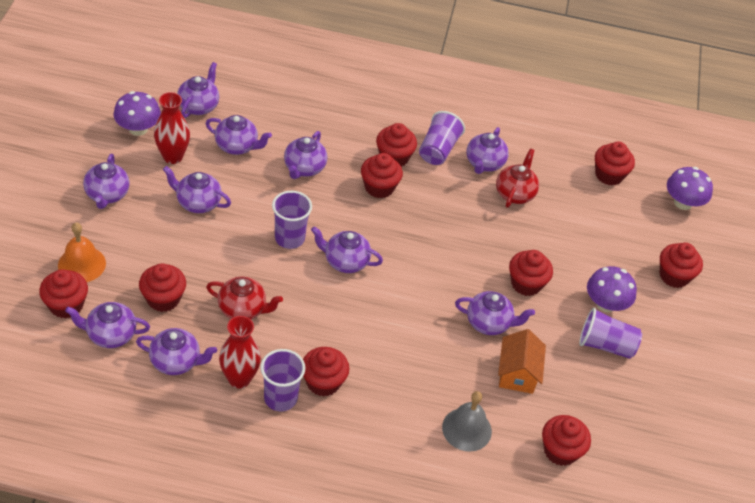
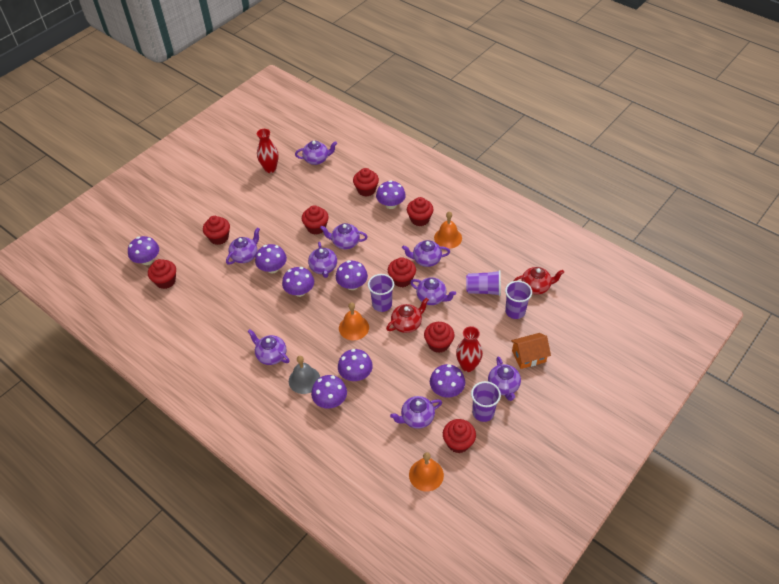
orange bell: 1 -> 3
purple mushroom: 3 -> 8
purple teapot: 10 -> 9
red cupcake: 9 -> 8

